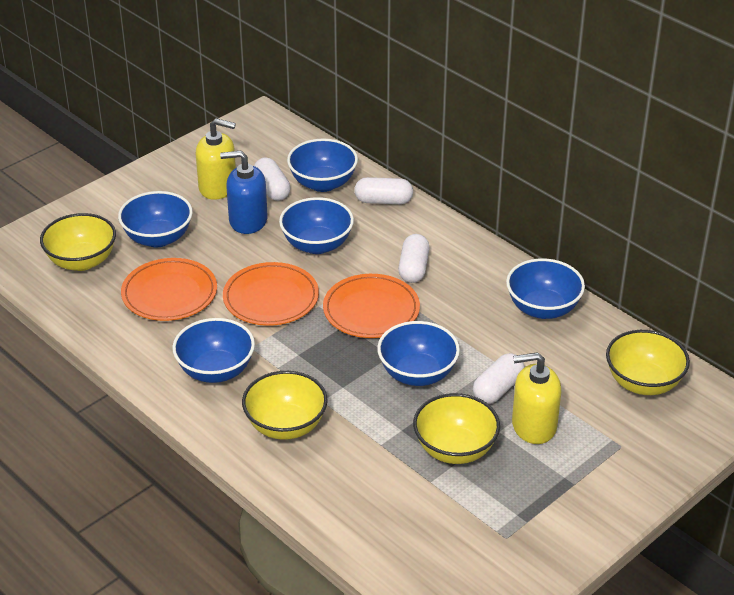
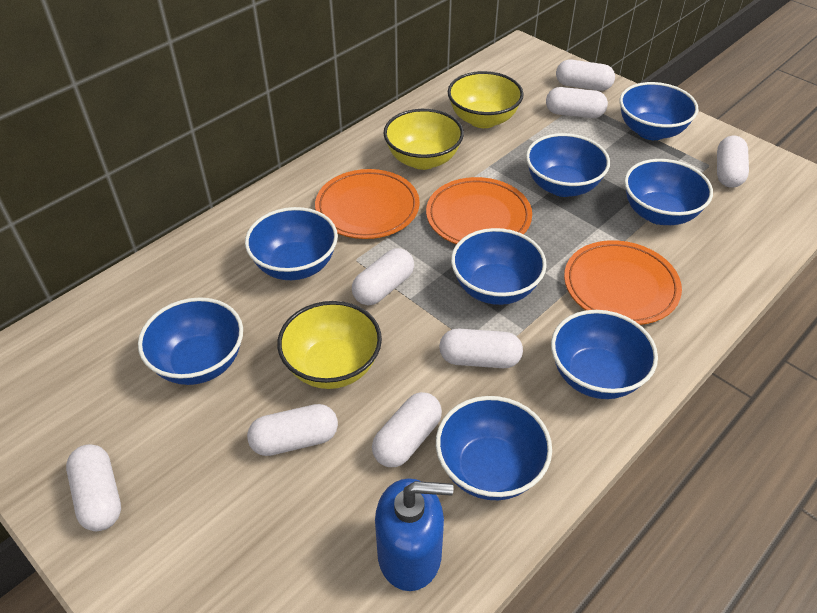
blue bowl: 6 -> 8
white capsule: 4 -> 8
yellow bowl: 4 -> 3
yellow soap dispenser: 2 -> 0

